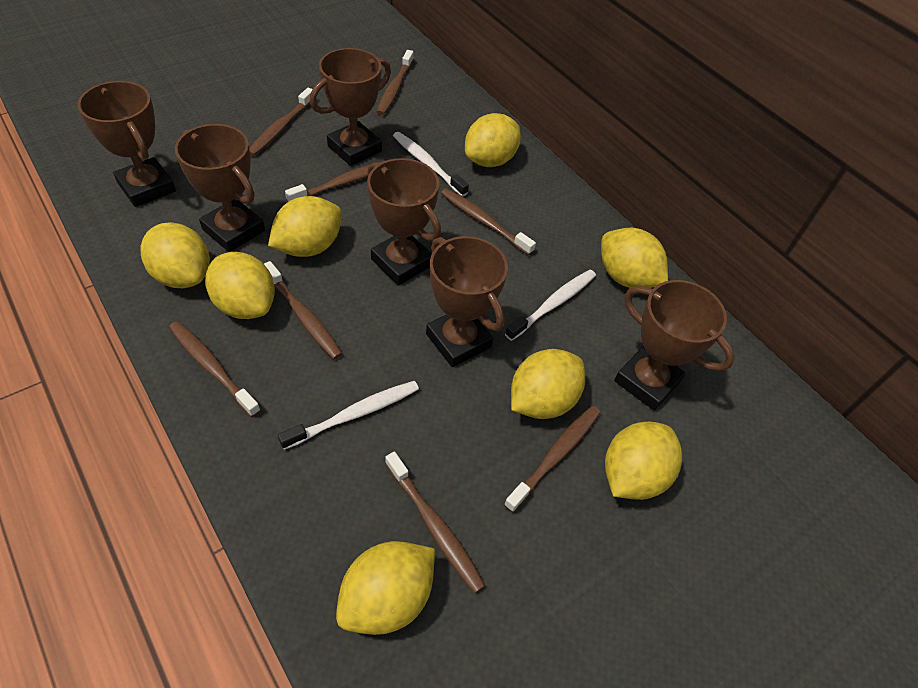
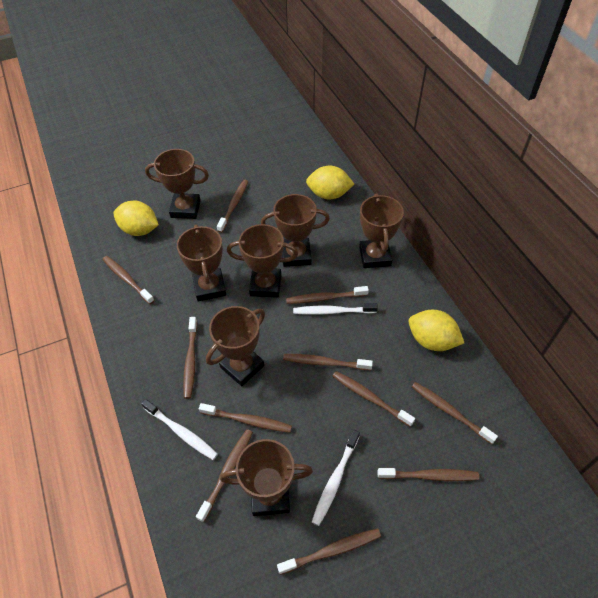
brown toothbrush: 8 -> 11
brown trophy: 6 -> 7
yellow lemon: 8 -> 3

